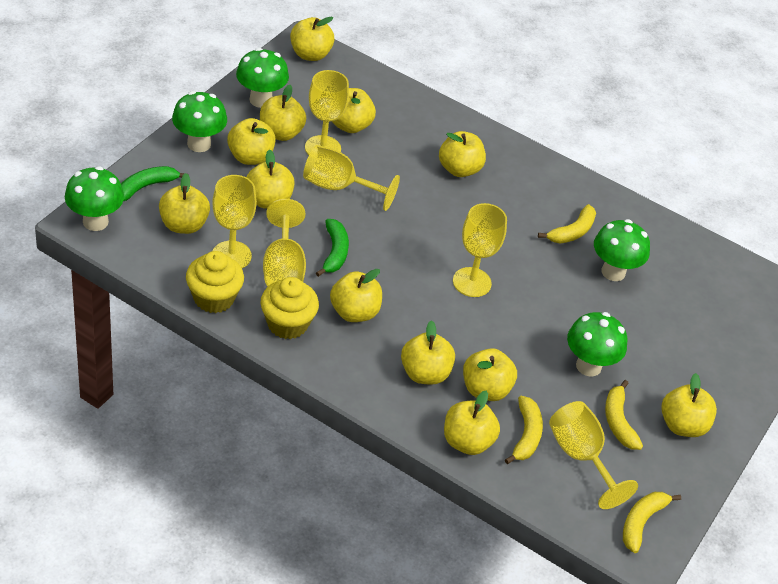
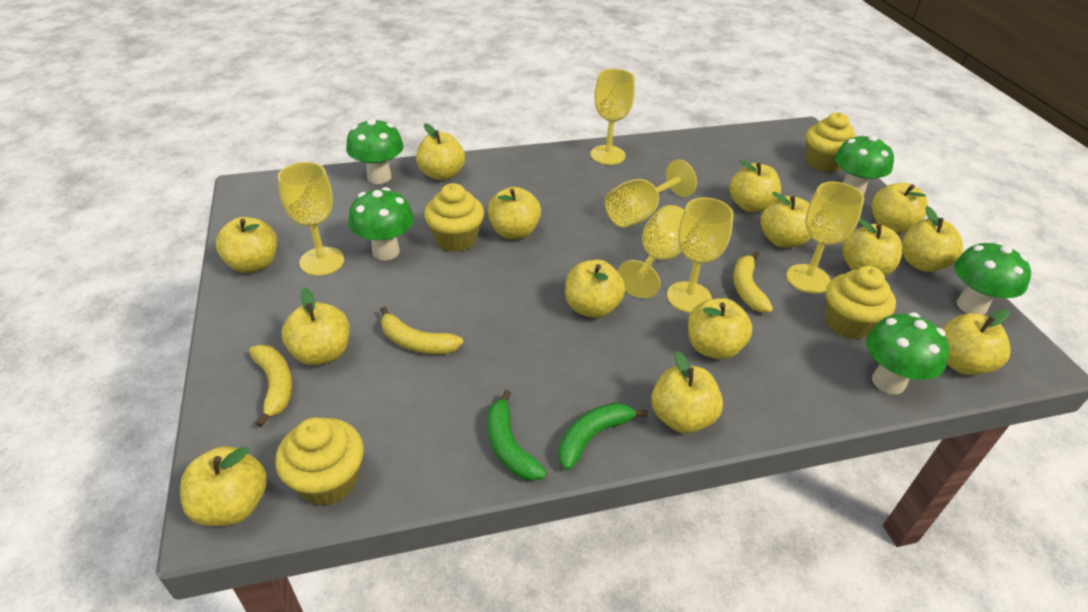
yellow apple: 12 -> 14
yellow banana: 4 -> 3
yellow cupcake: 2 -> 4

